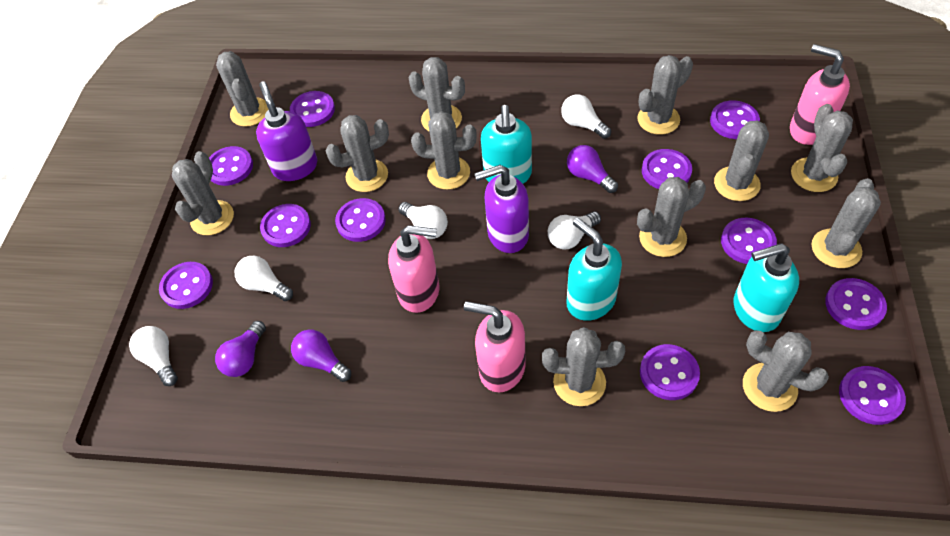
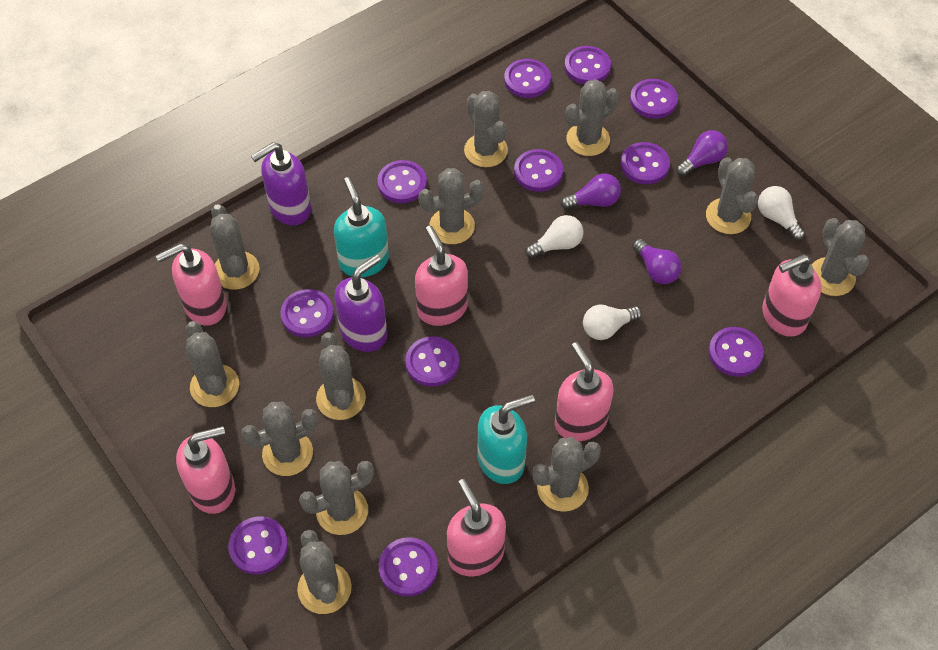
pink soap dispenser: 3 -> 6
turquoise soap dispenser: 3 -> 2
white light bulb: 5 -> 3

